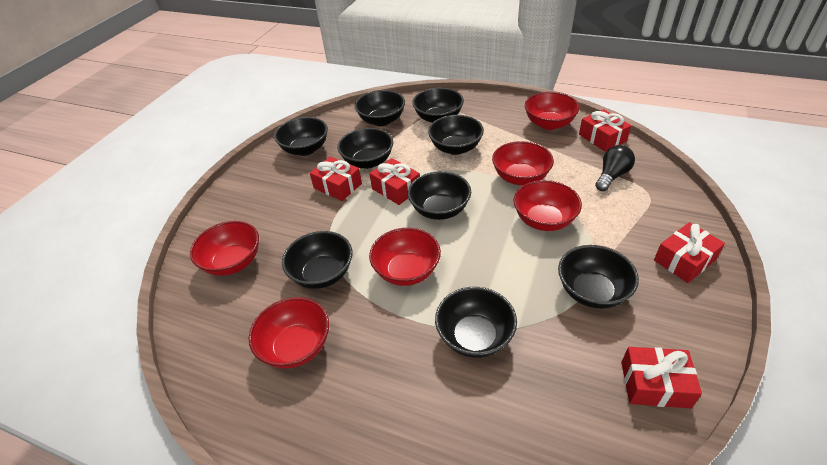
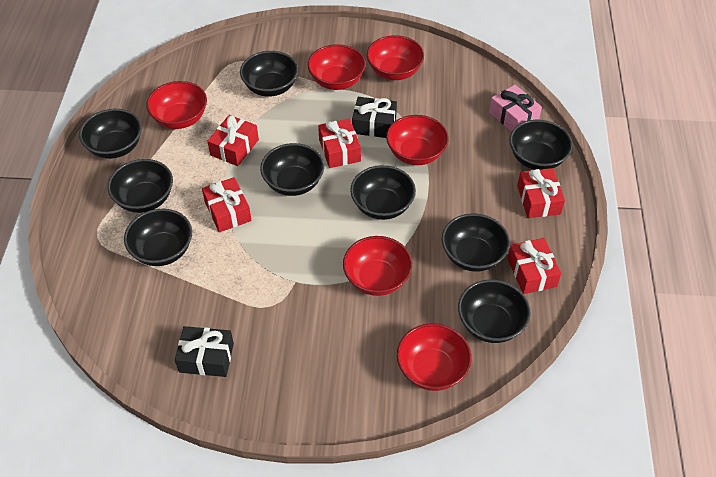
black gift: 0 -> 2
black light bulb: 1 -> 0
pink gift: 0 -> 1

